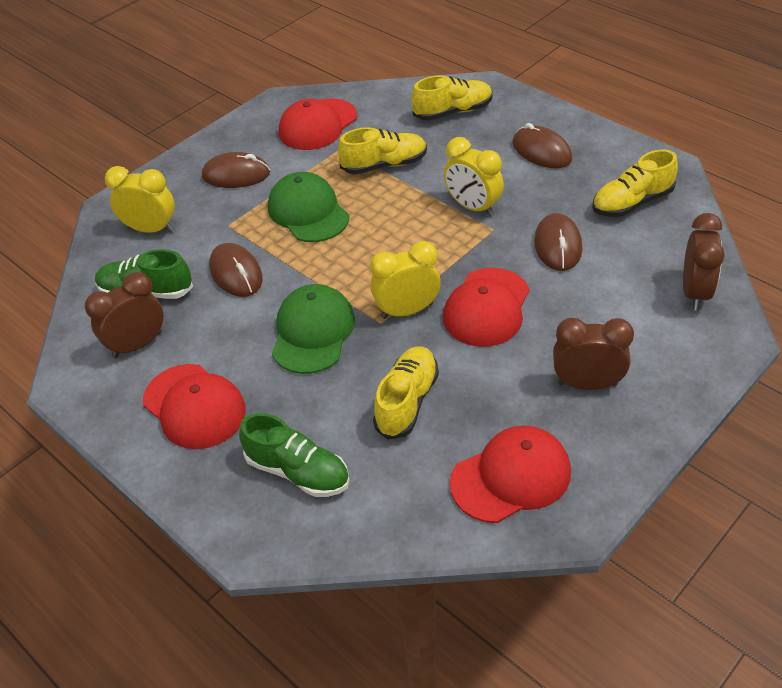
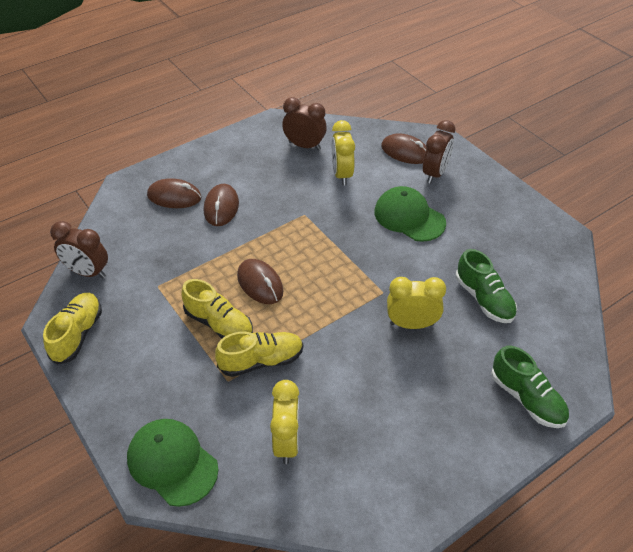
red cap: 4 -> 0
yellow shoe: 4 -> 3

